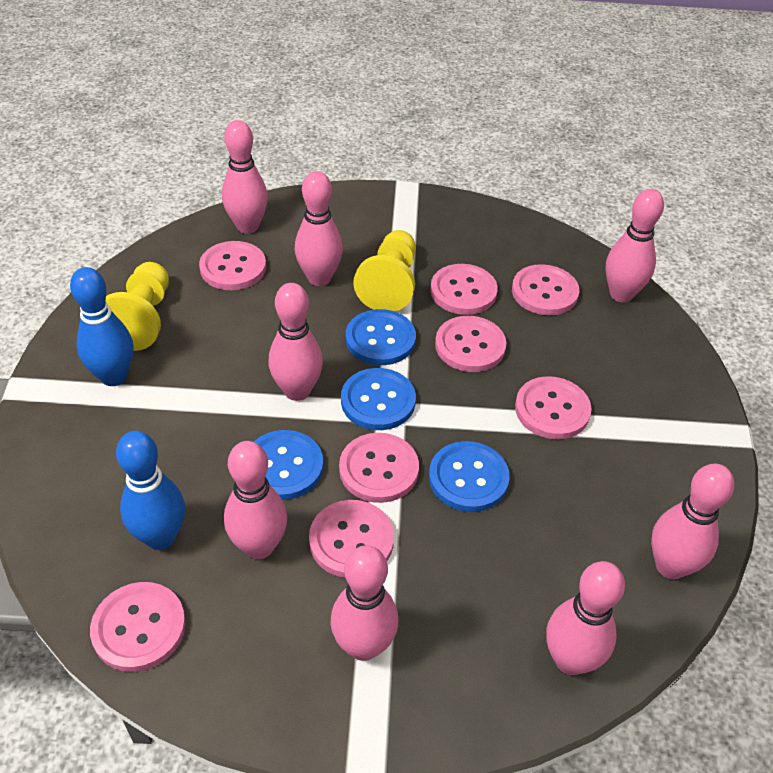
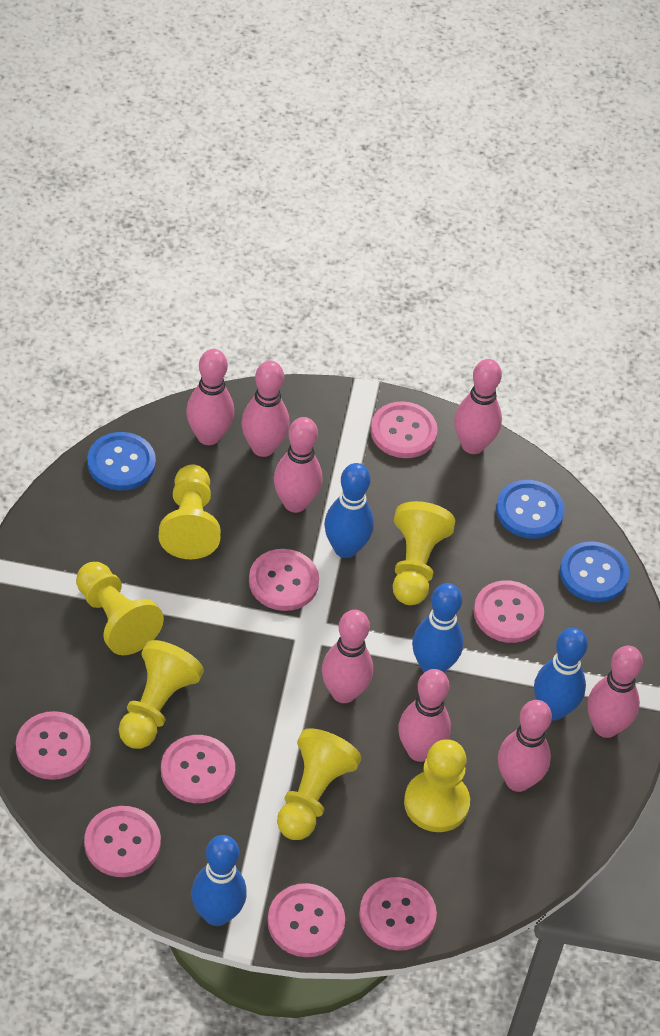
blue bowling pin: 2 -> 4
blue button: 4 -> 3
yellow pawn: 2 -> 6

